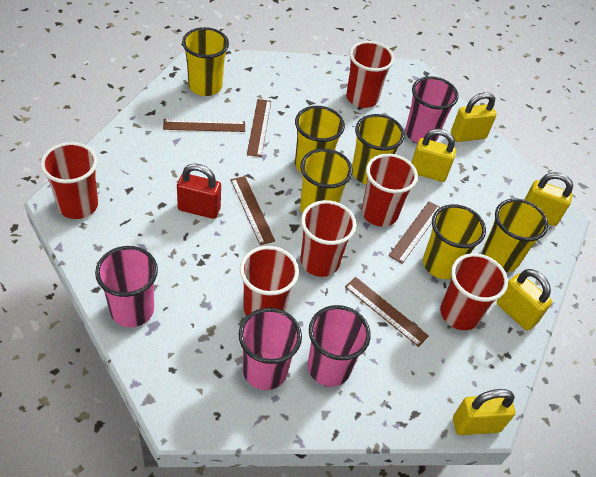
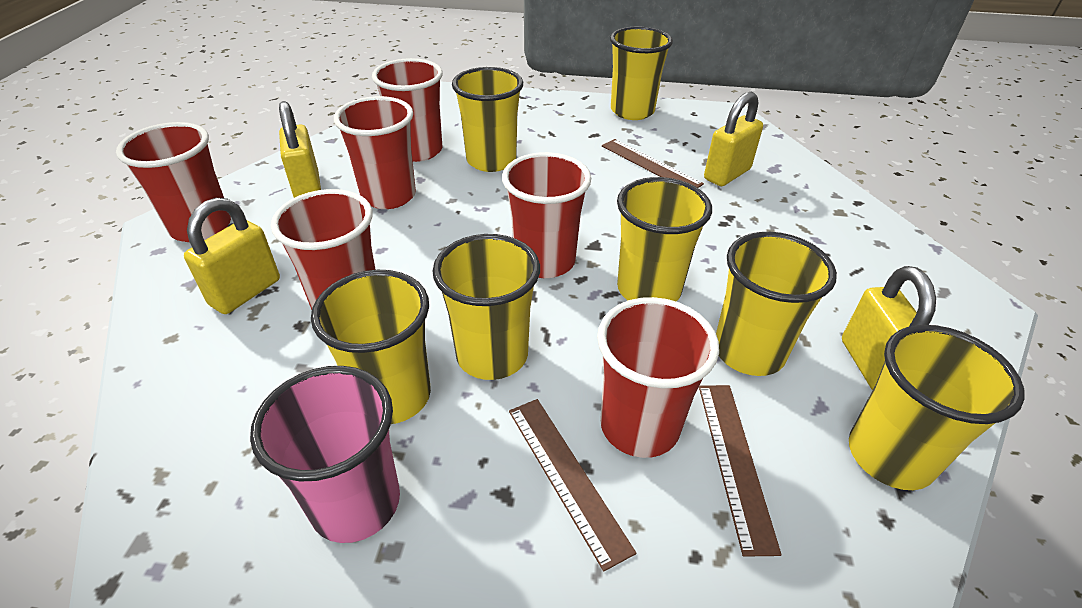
brown ruler: 5 -> 3
pink cup: 4 -> 1
red padlock: 1 -> 0
yellow cup: 6 -> 7
yellow padlock: 5 -> 4

